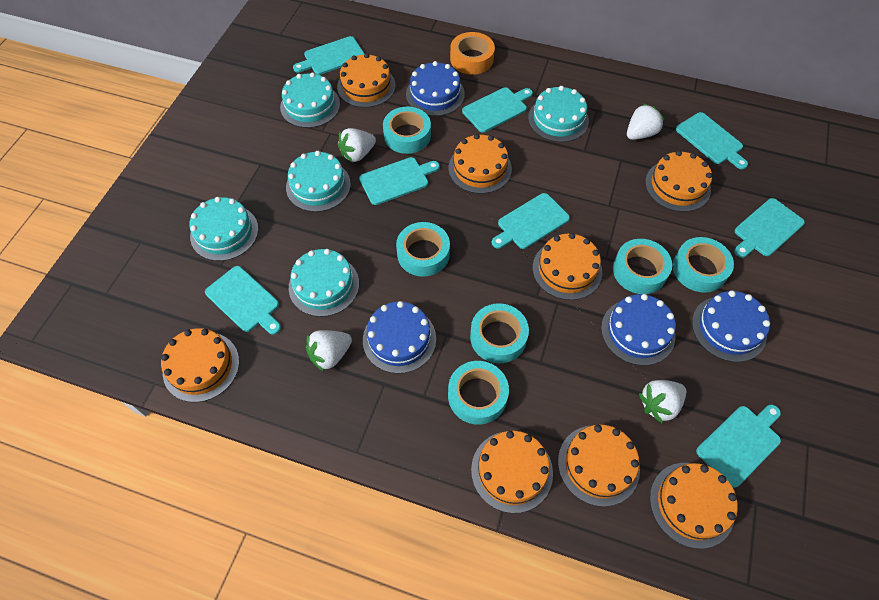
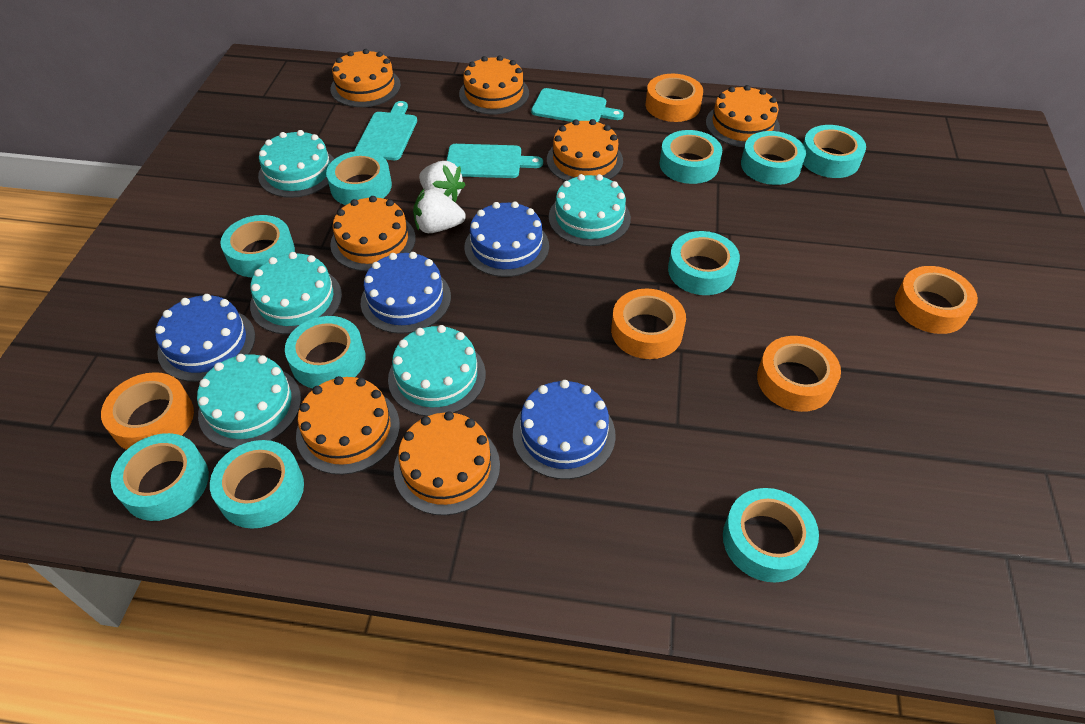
orange cake: 8 -> 7
orange tape: 1 -> 5
turquoise cutting board: 8 -> 3
turquoise tape: 6 -> 10
white strawberry: 4 -> 2

